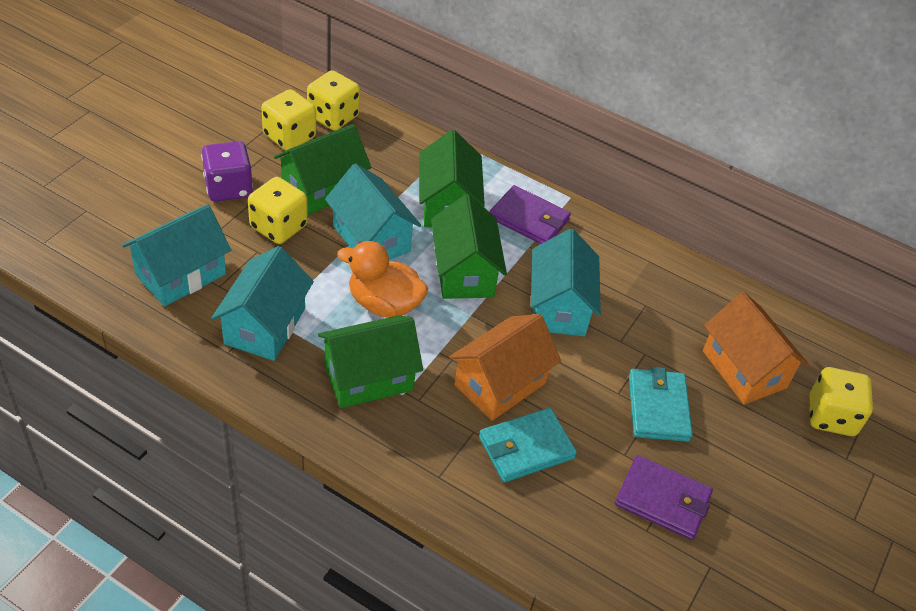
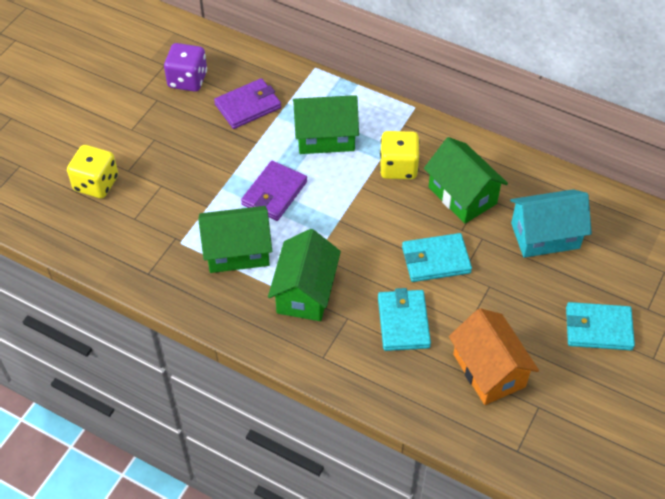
orange duck: 1 -> 0
orange house: 2 -> 1
turquoise house: 4 -> 1
turquoise wallet: 2 -> 3
yellow dice: 4 -> 2

